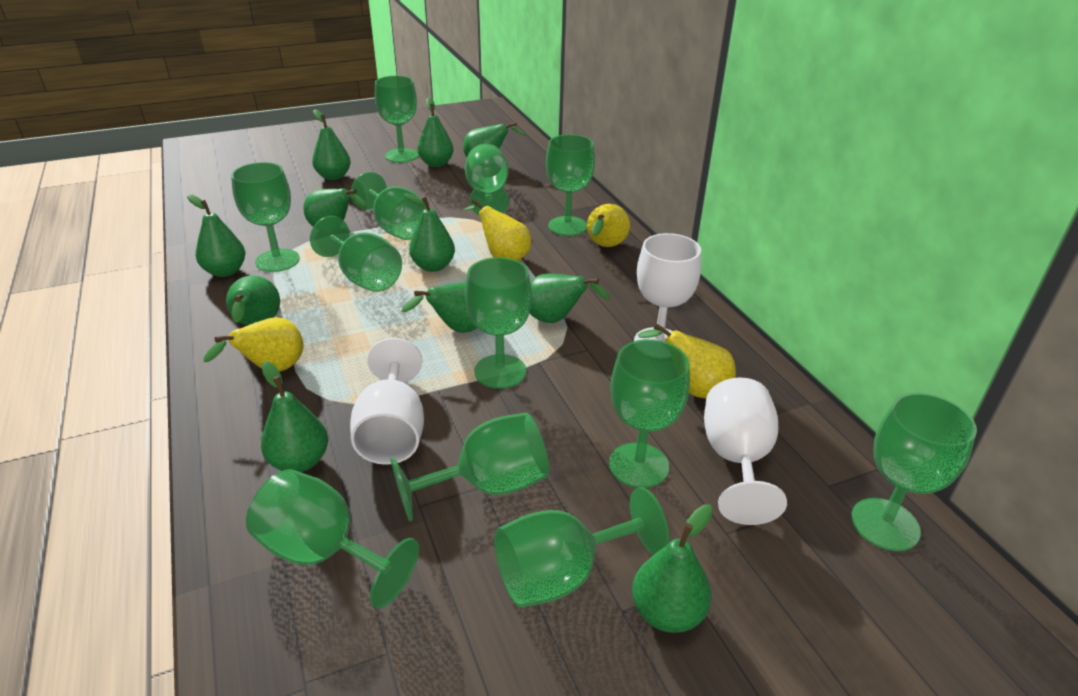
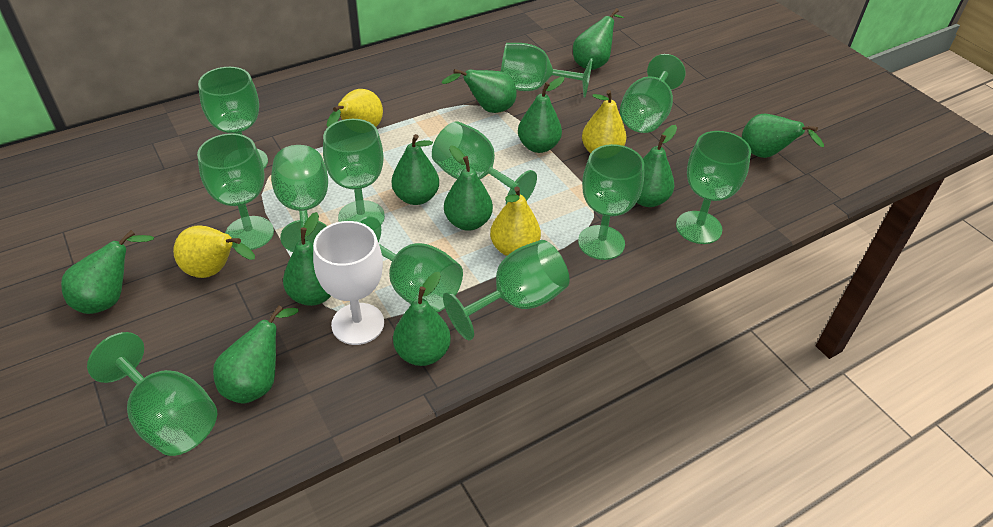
white goblet: 3 -> 1

